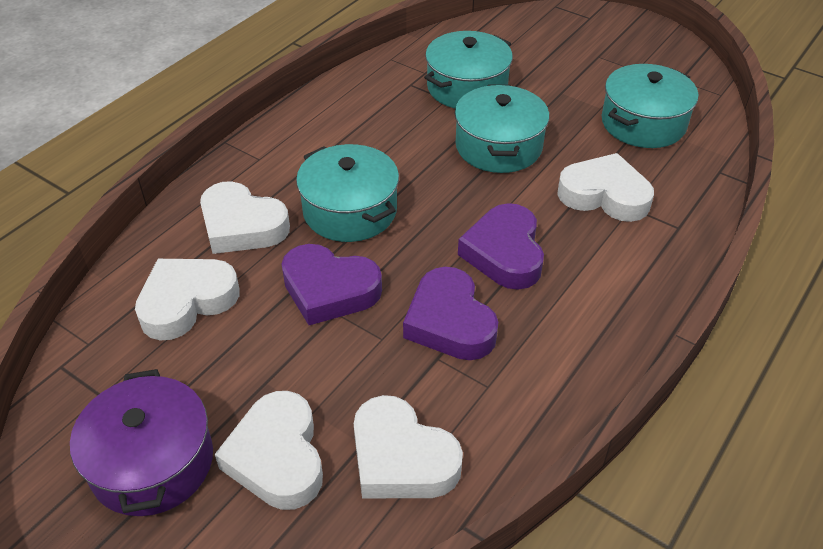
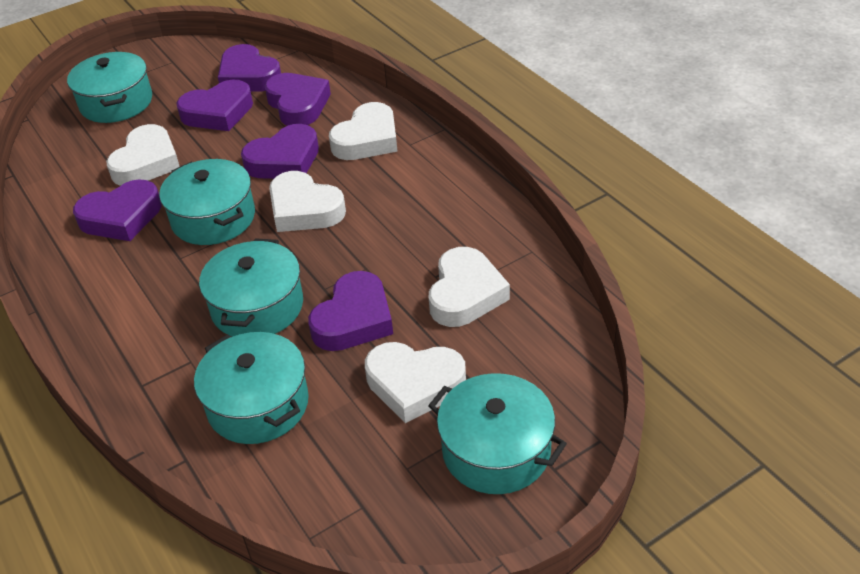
purple heart: 3 -> 6
purple pot: 1 -> 0
turquoise pot: 4 -> 5

